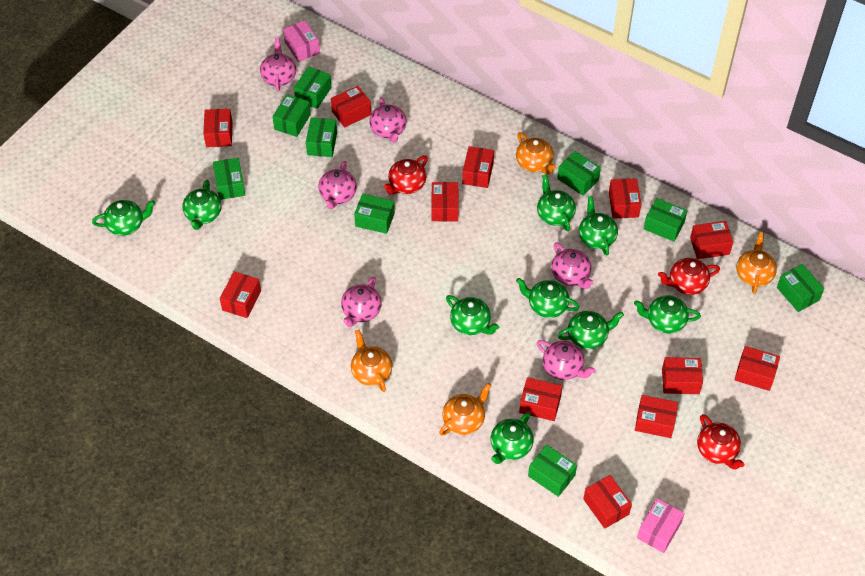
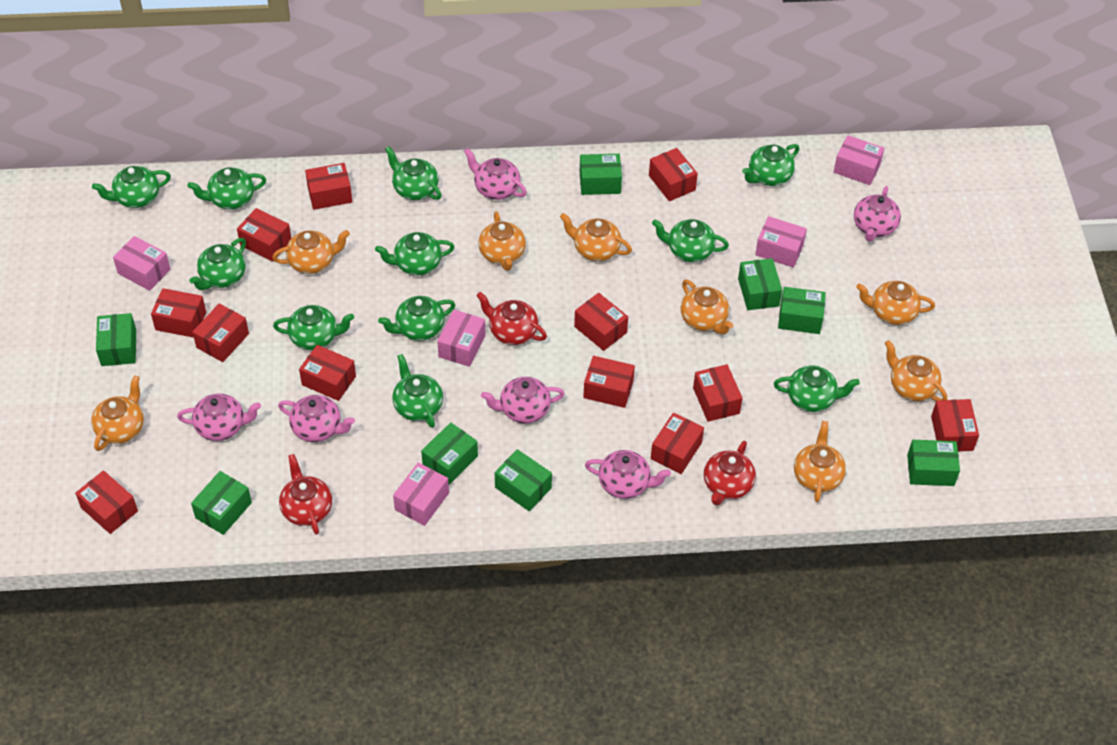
green box: 9 -> 8
green teapot: 9 -> 11
orange teapot: 4 -> 8
pink box: 2 -> 5

